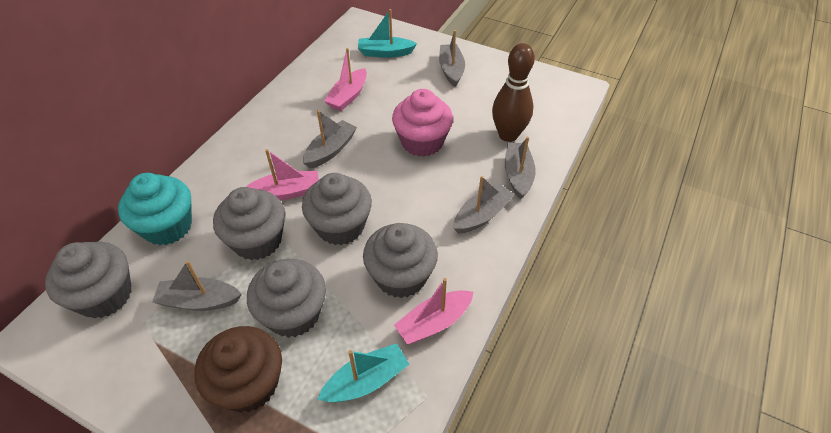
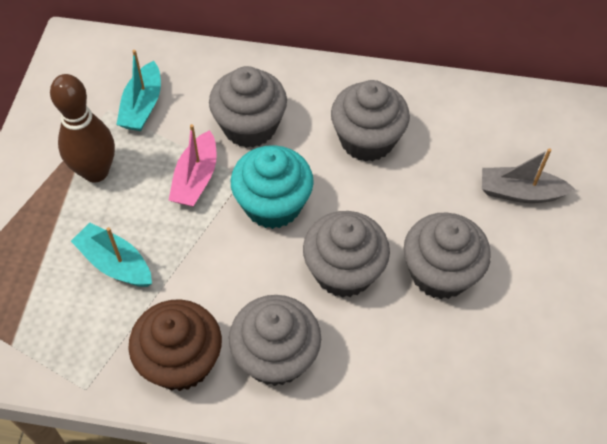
grey boat: 5 -> 1
pink boat: 3 -> 1
pink cupcake: 1 -> 0

